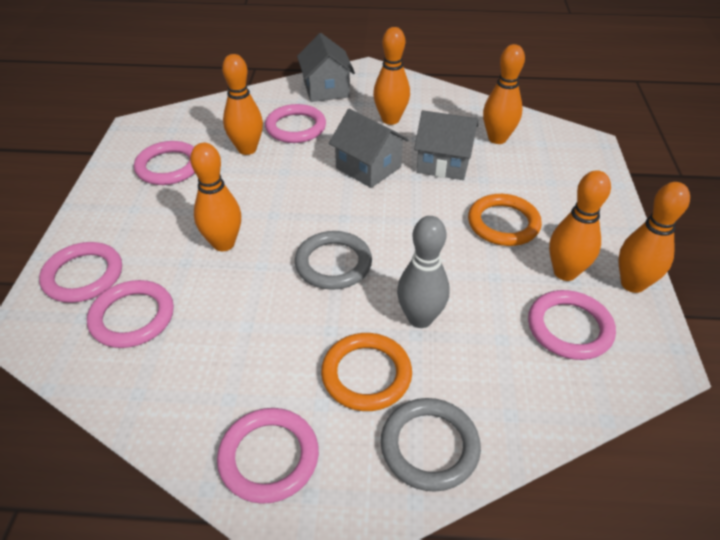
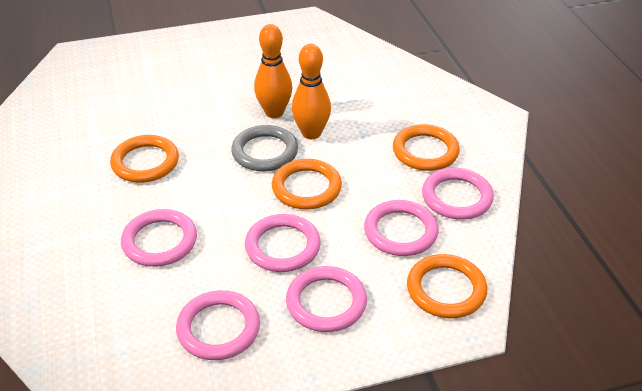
grey bowling pin: 1 -> 0
grey house: 3 -> 0
grey ring: 2 -> 1
orange bowling pin: 6 -> 2
orange ring: 2 -> 4

